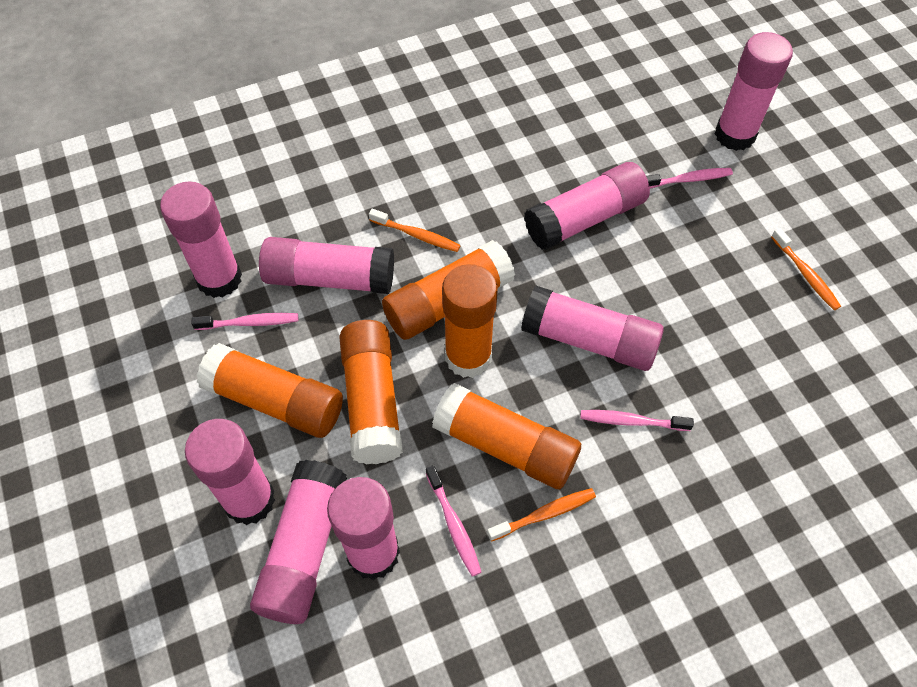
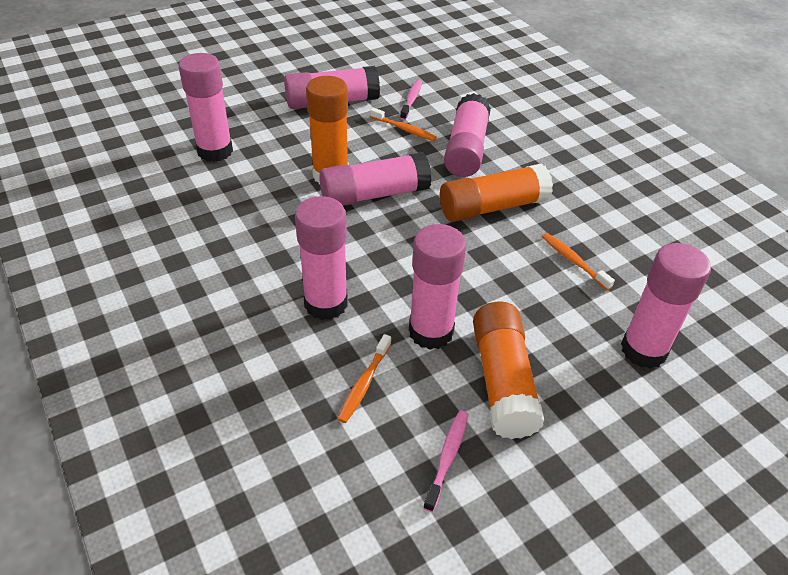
orange glue stick: 5 -> 3
pink glue stick: 8 -> 7
pink toothbrush: 4 -> 2

